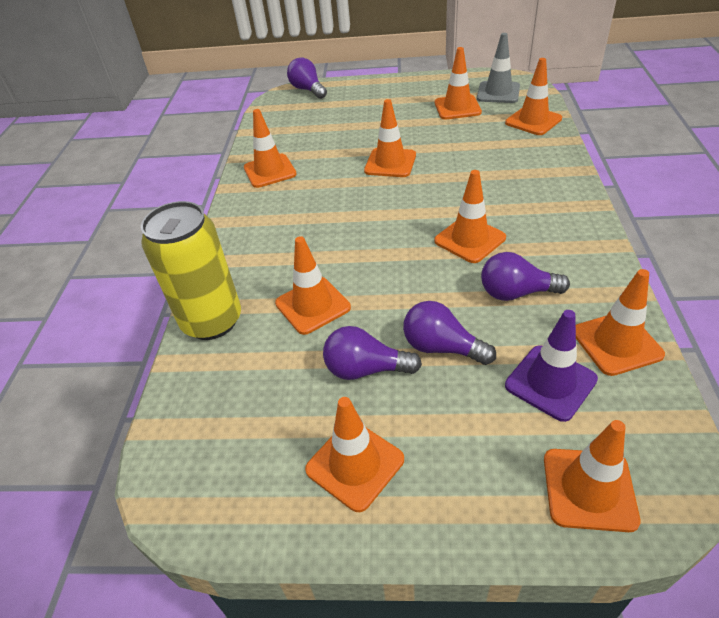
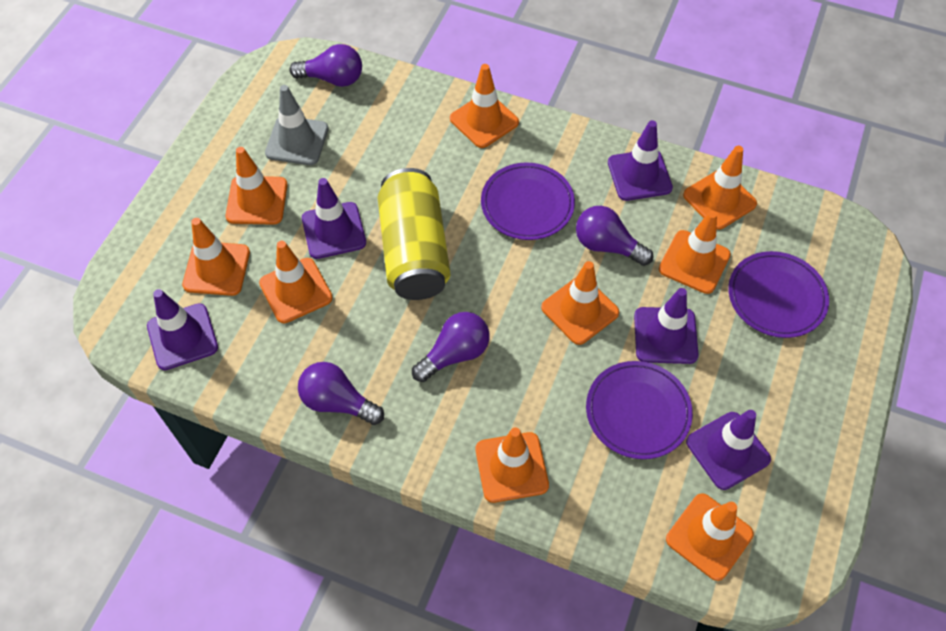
purple plate: 0 -> 3
purple traffic cone: 1 -> 5

